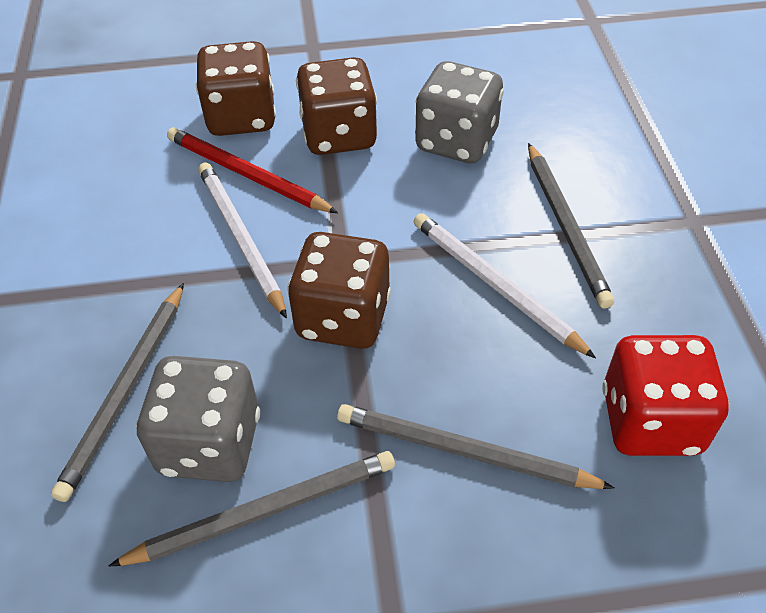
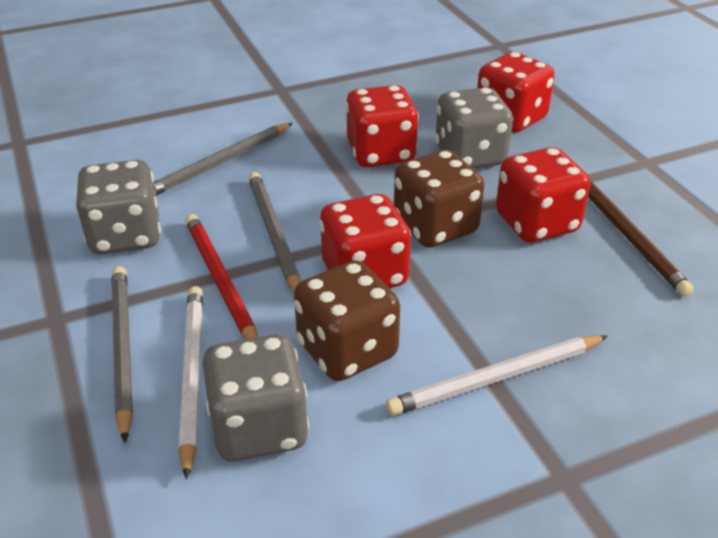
brown dice: 3 -> 2
brown pencil: 0 -> 1
grey dice: 2 -> 3
grey pencil: 4 -> 3
red dice: 1 -> 4

